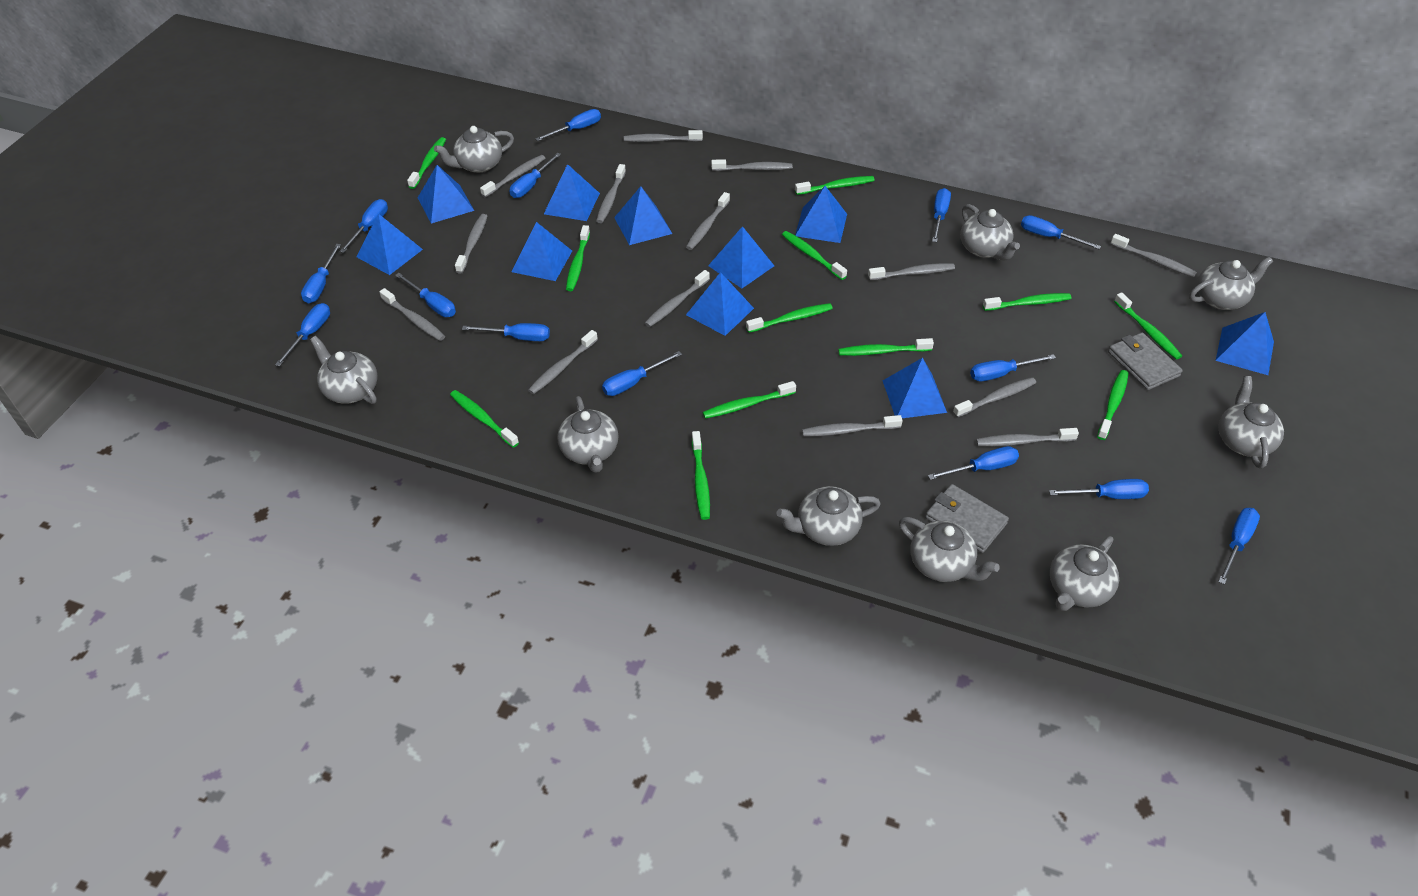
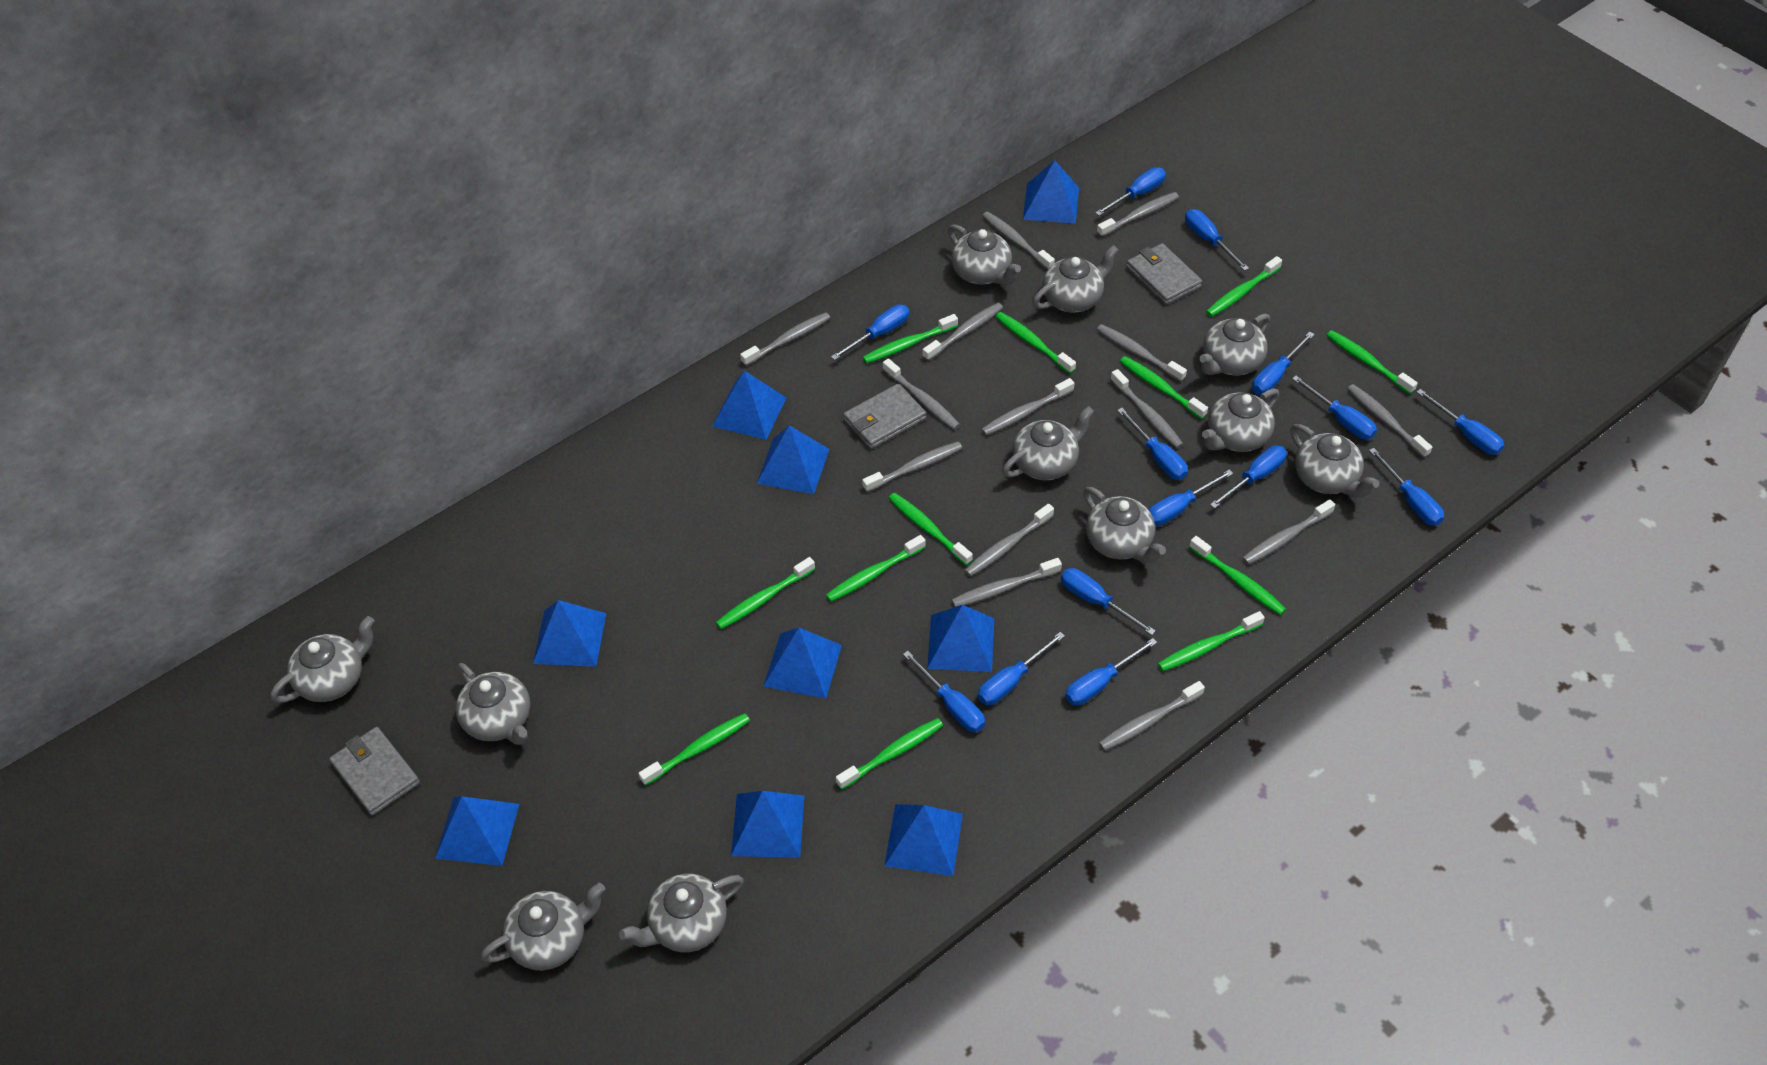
blue pyramid: 10 -> 9
grey teapot: 9 -> 11
grey wallet: 2 -> 3

